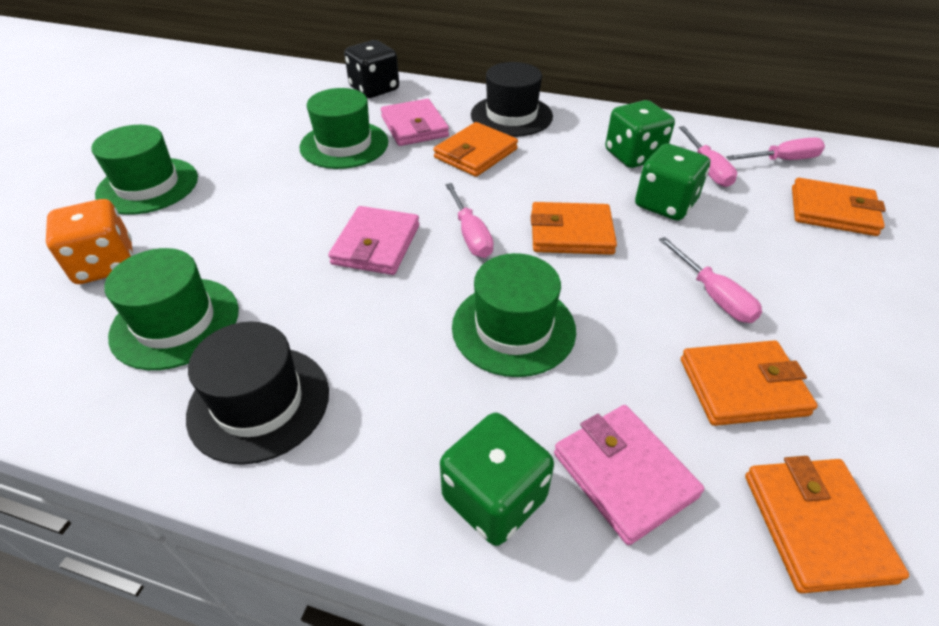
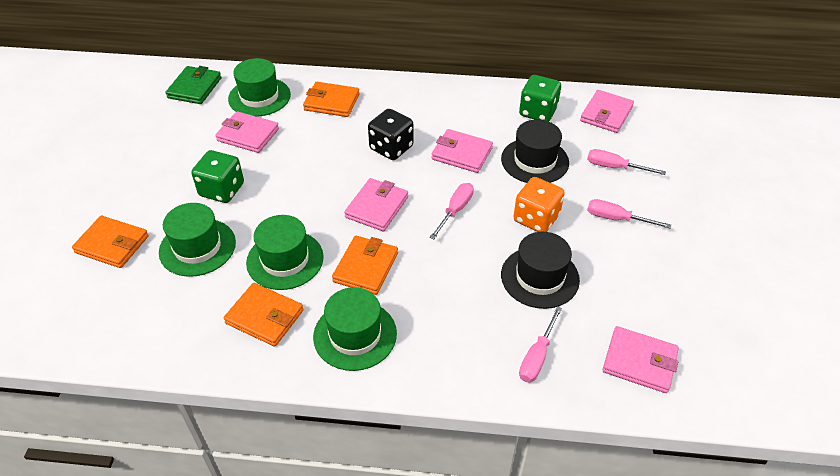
green dice: 3 -> 2
green wallet: 0 -> 1
orange wallet: 5 -> 4
pink wallet: 3 -> 5

